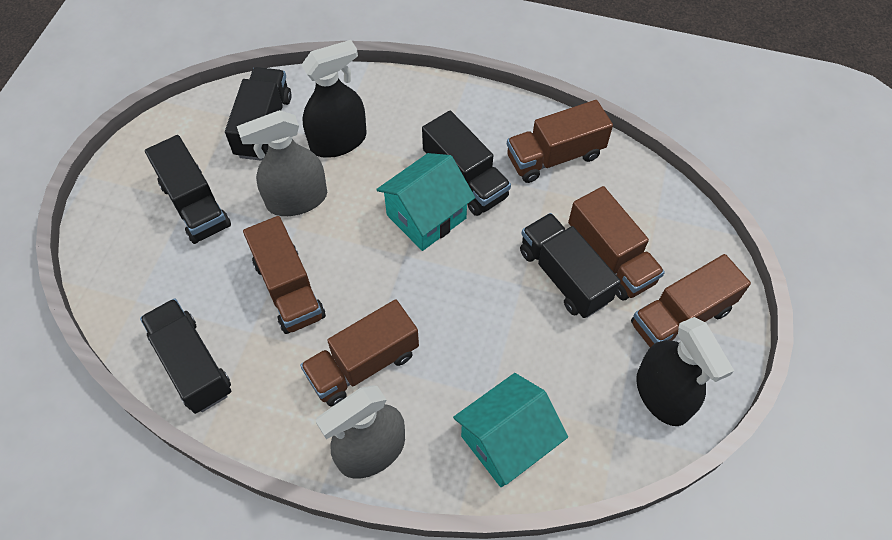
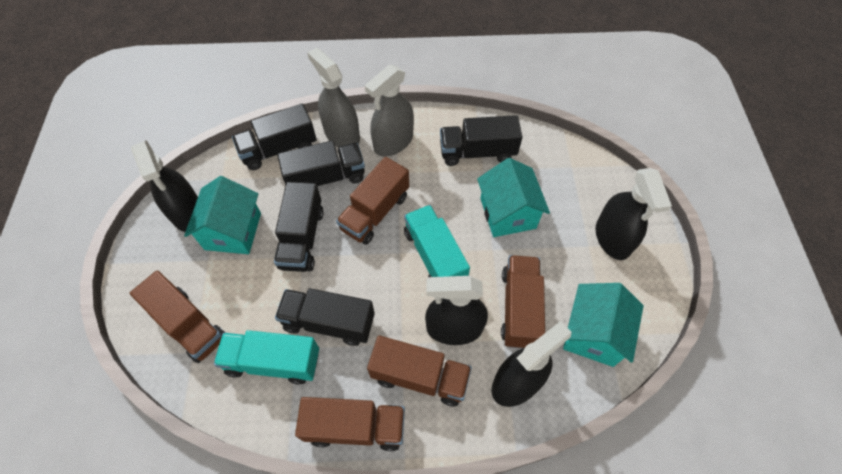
black spray bottle: 2 -> 4
turquoise house: 2 -> 3
turquoise truck: 0 -> 2

